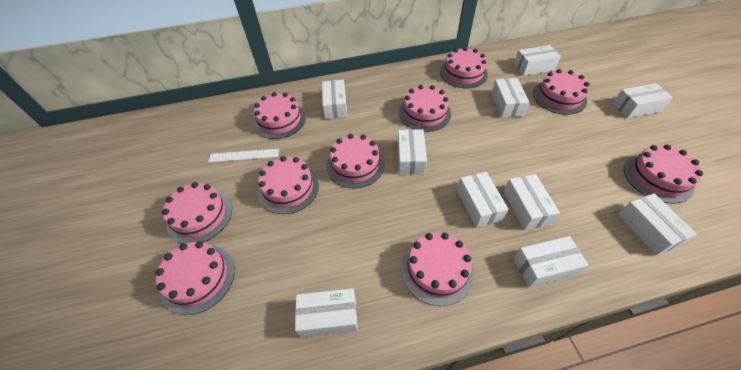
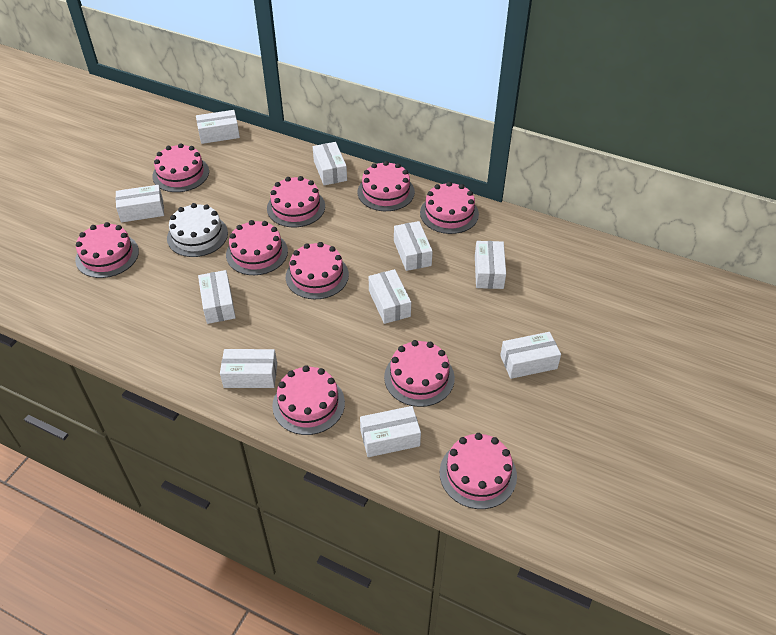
white cake: 0 -> 1
white ruler: 1 -> 0

